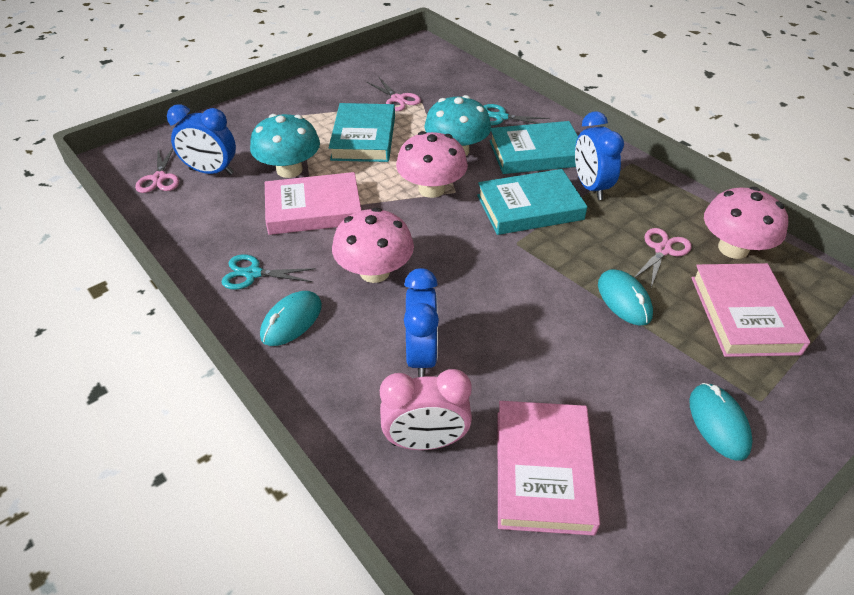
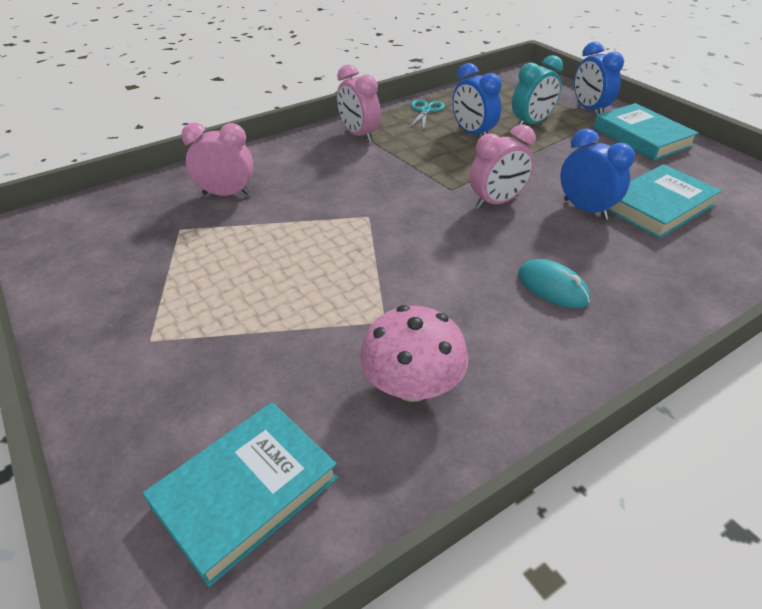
pink book: 3 -> 0
pink clock: 1 -> 3
pink mushroom: 3 -> 1
pink scissors: 3 -> 0
turquoise clock: 0 -> 1
turquoise mouse: 3 -> 1
turquoise mushroom: 2 -> 0
turquoise scissors: 2 -> 1

